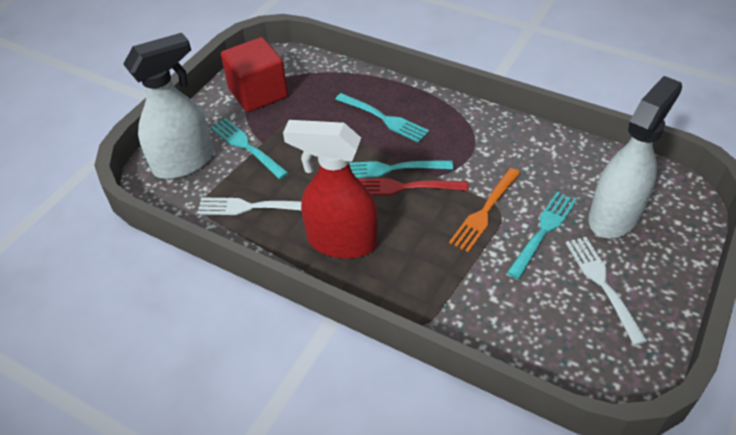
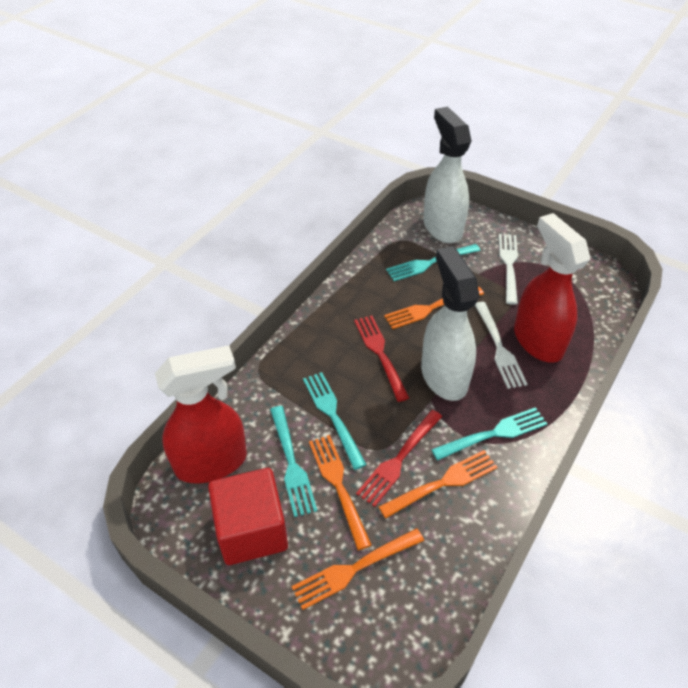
orange fork: 1 -> 4
red fork: 1 -> 2
red spray bottle: 1 -> 2

